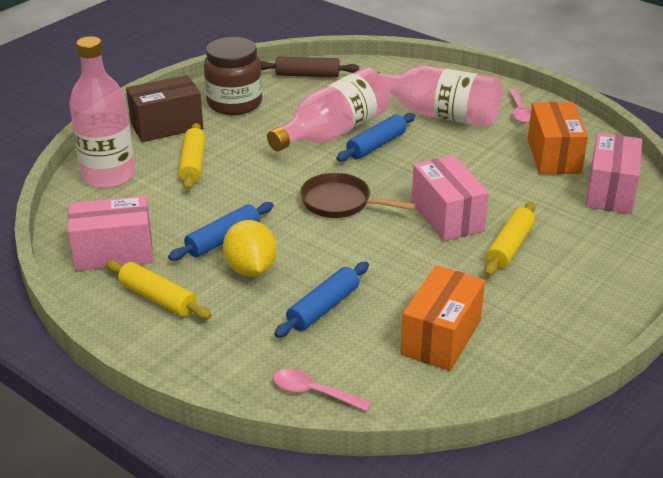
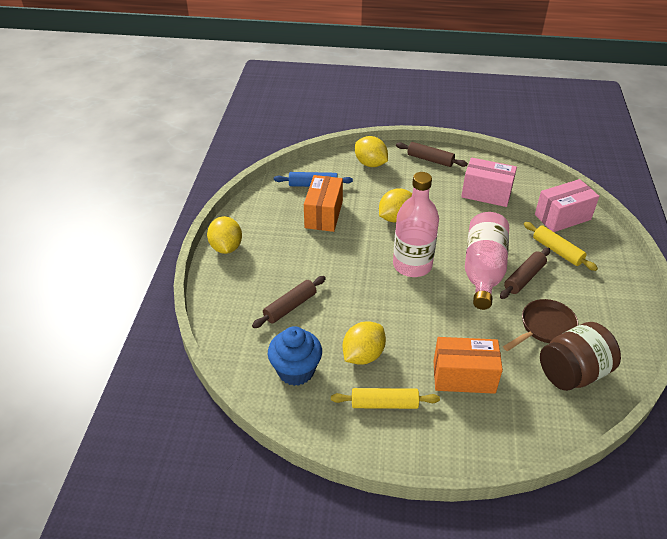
blue cupcake: 0 -> 1
blue rolling pin: 3 -> 1
brown box: 1 -> 0
brown rolling pin: 1 -> 3
pink bottle: 3 -> 2
pink box: 3 -> 2
pink spoon: 2 -> 0
yellow lemon: 1 -> 4
yellow rolling pin: 3 -> 2

